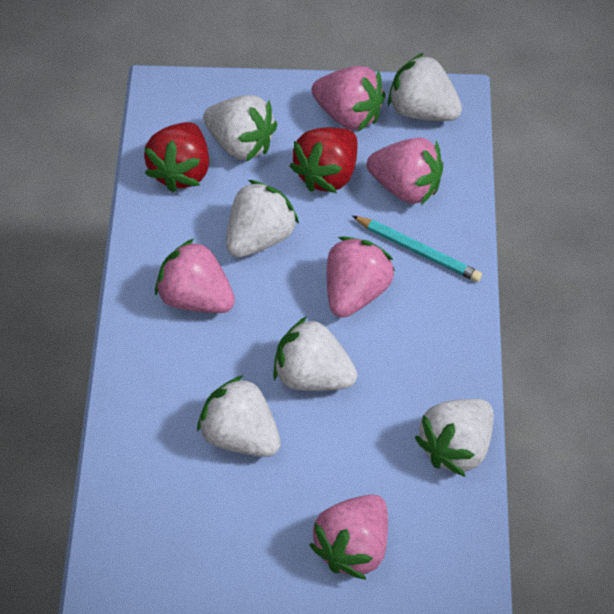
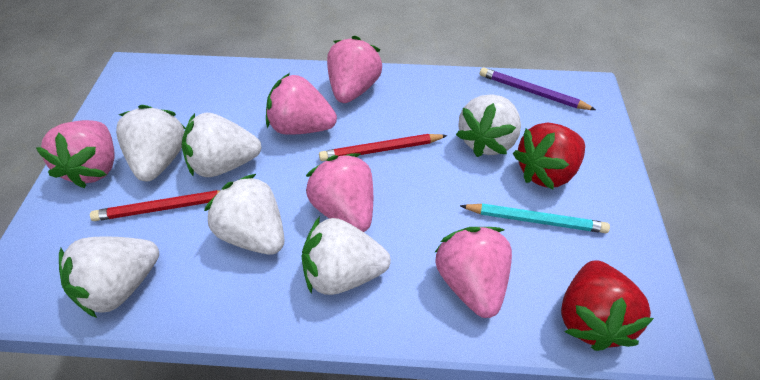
purple pencil: 0 -> 1
red pencil: 0 -> 2

